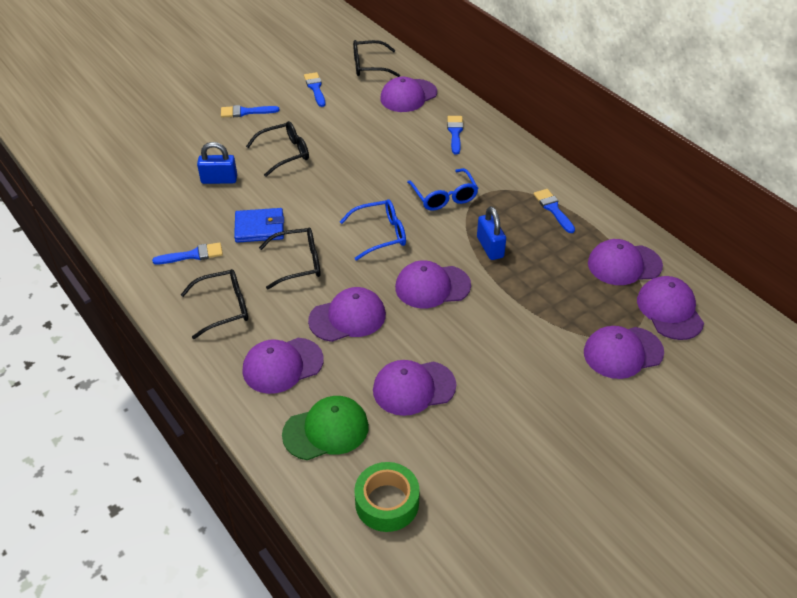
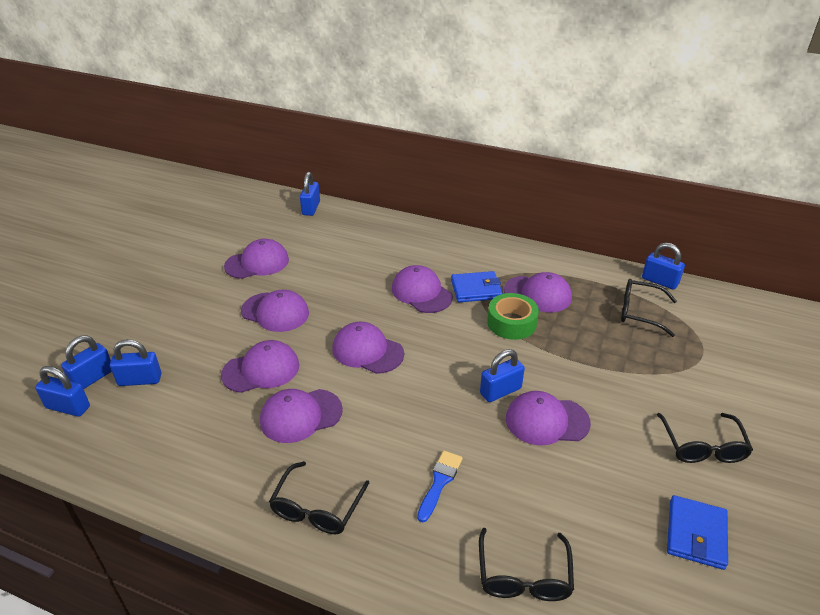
blue brush: 5 -> 1
blue glasses: 2 -> 0
blue padlock: 2 -> 6
blue wallet: 1 -> 2
green cap: 1 -> 0

